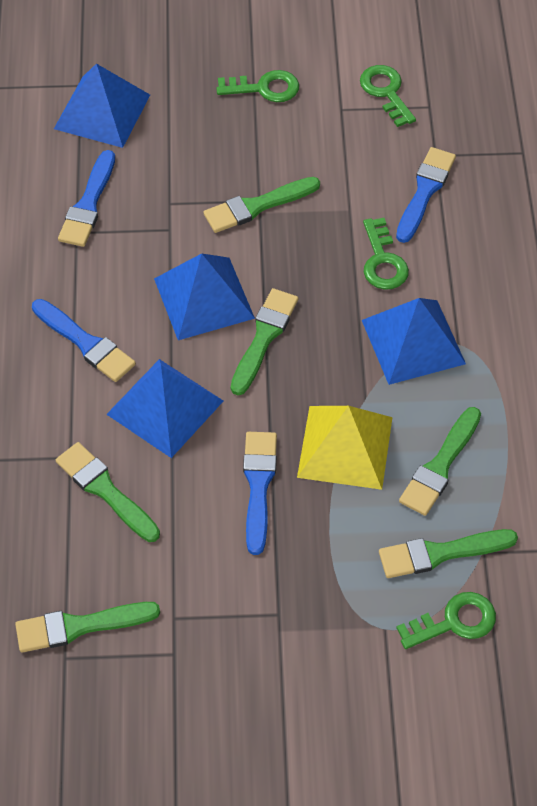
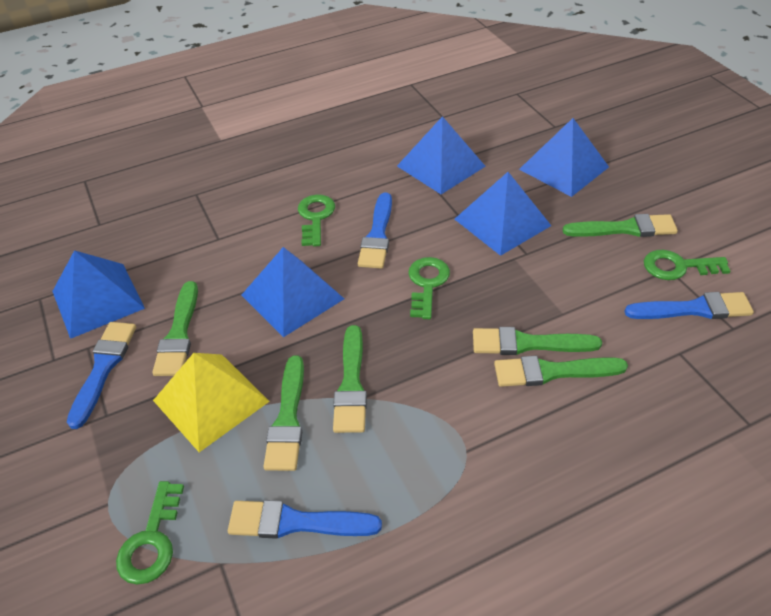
blue pyramid: 4 -> 5

